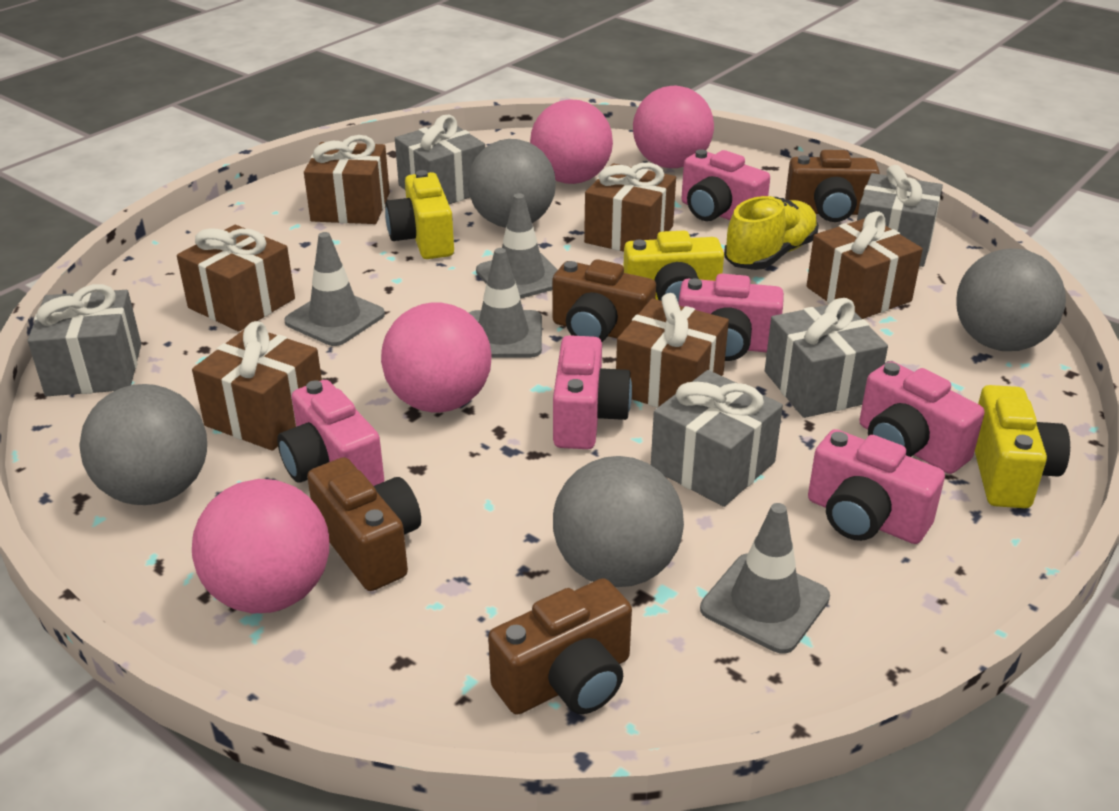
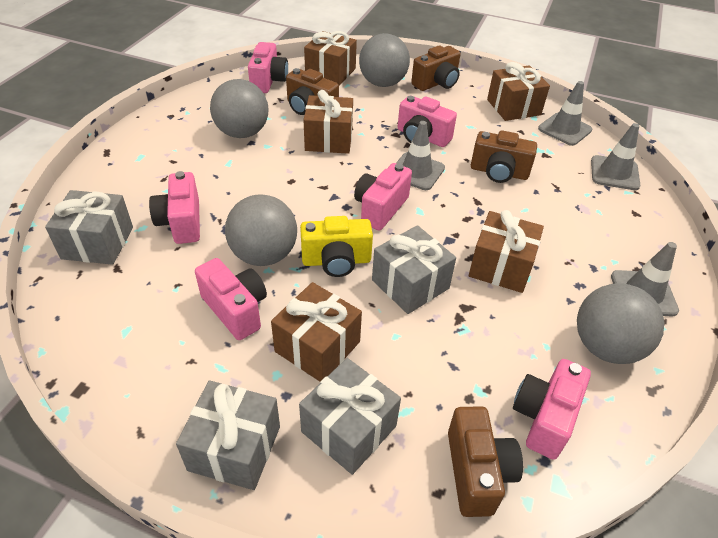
brown gift: 6 -> 5
grey gift: 5 -> 4
pink ball: 4 -> 0
yellow camera: 3 -> 1
yellow shoe: 1 -> 0

